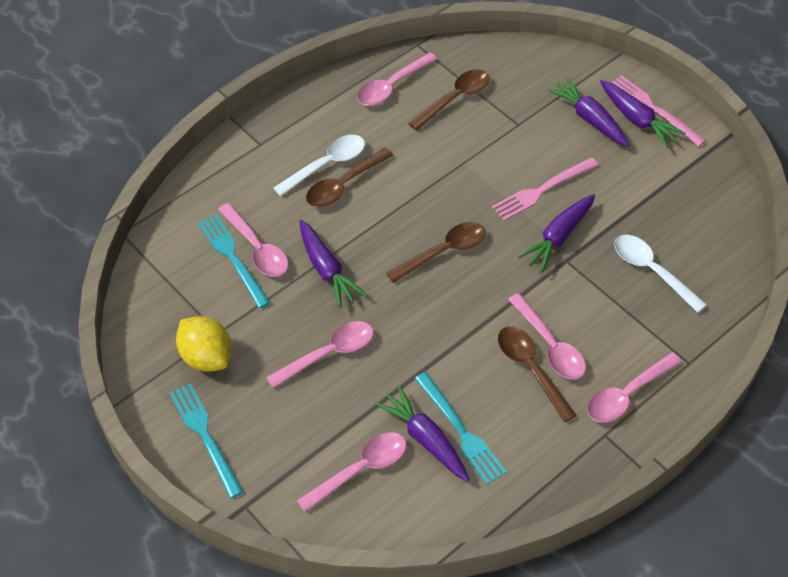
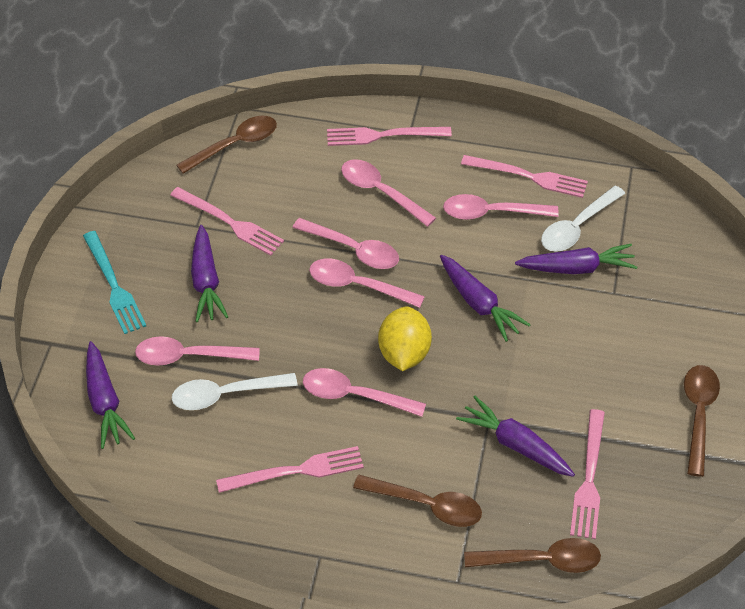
pink fork: 2 -> 5
turquoise fork: 3 -> 1

